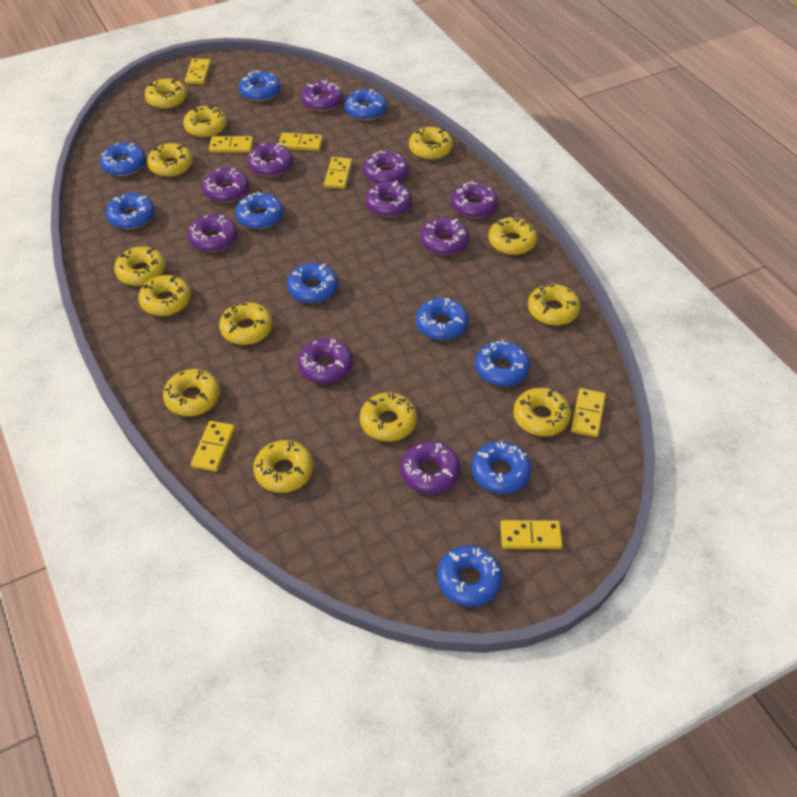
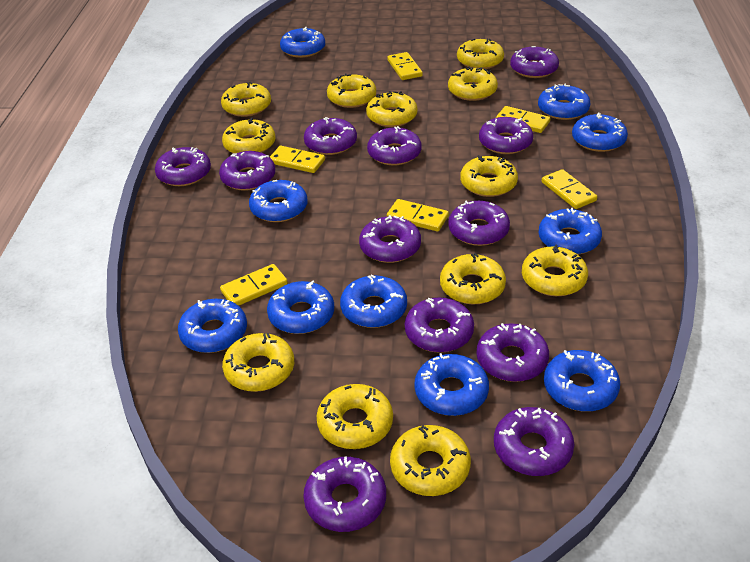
purple donut: 10 -> 12
yellow domino: 7 -> 6
yellow donut: 13 -> 12

